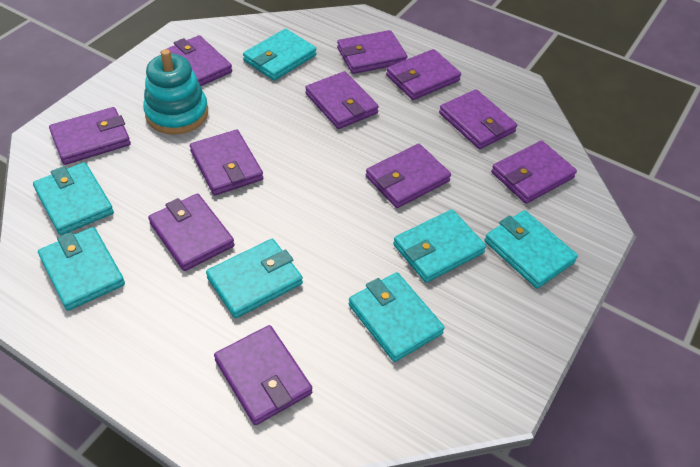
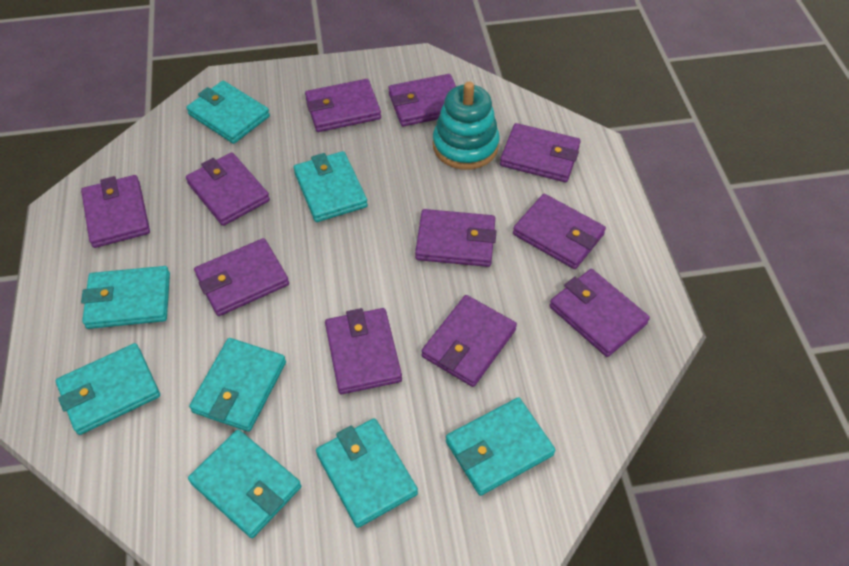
turquoise wallet: 7 -> 8

